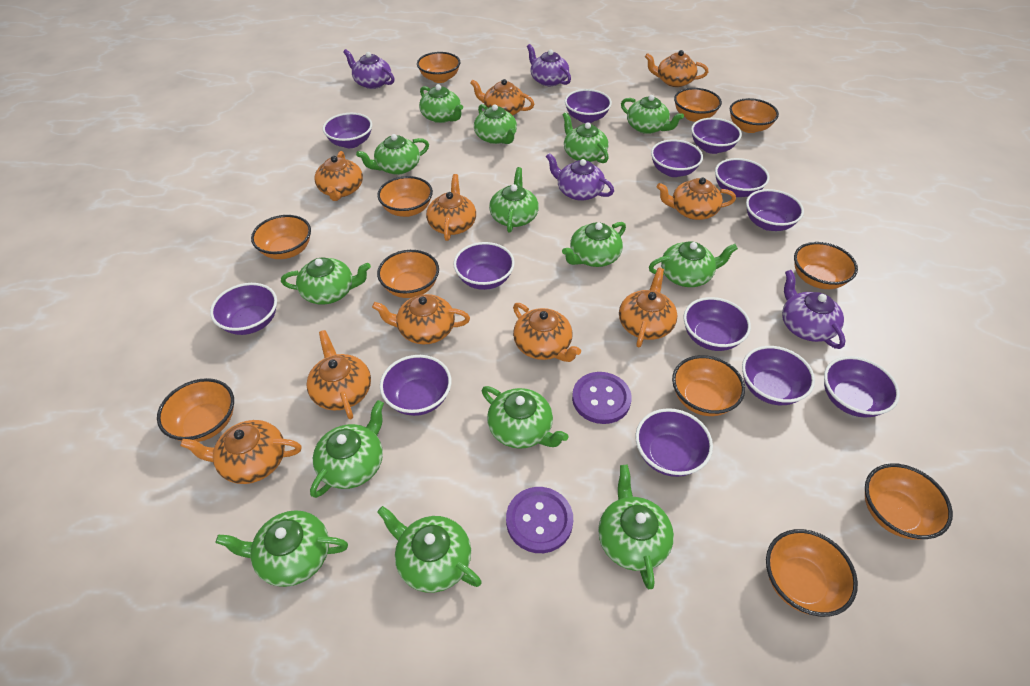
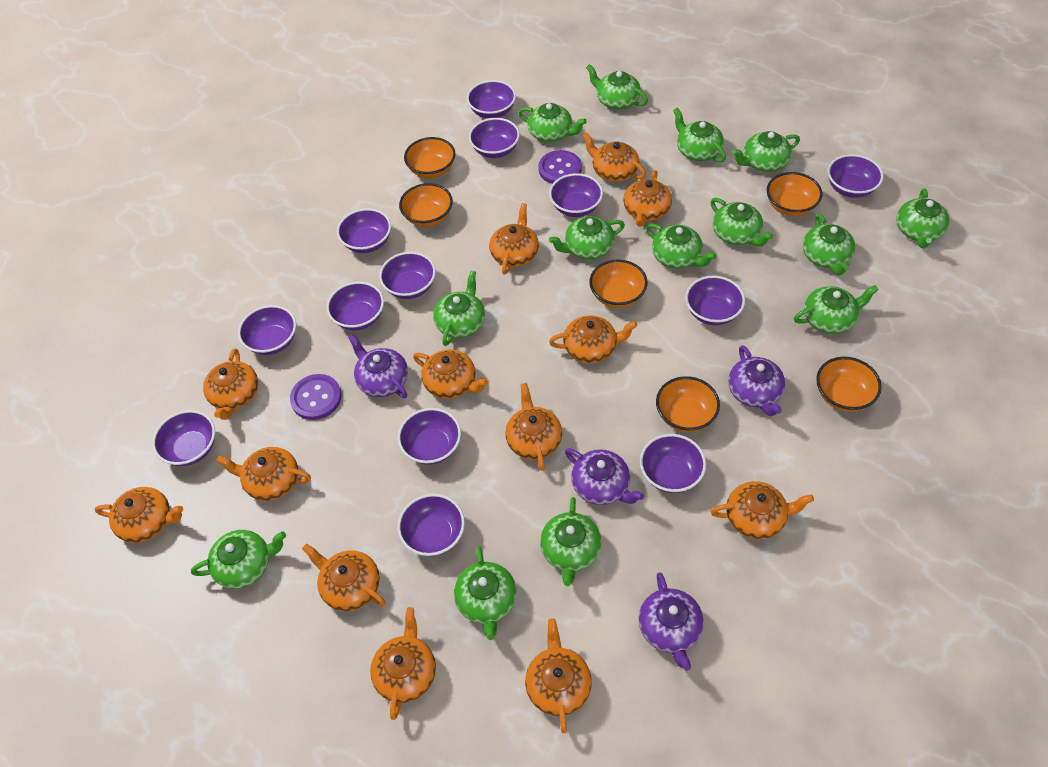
orange bowl: 11 -> 6
orange teapot: 10 -> 13

